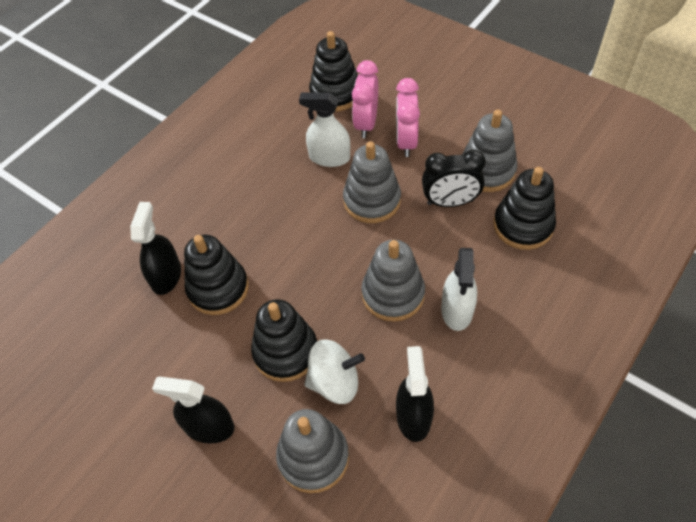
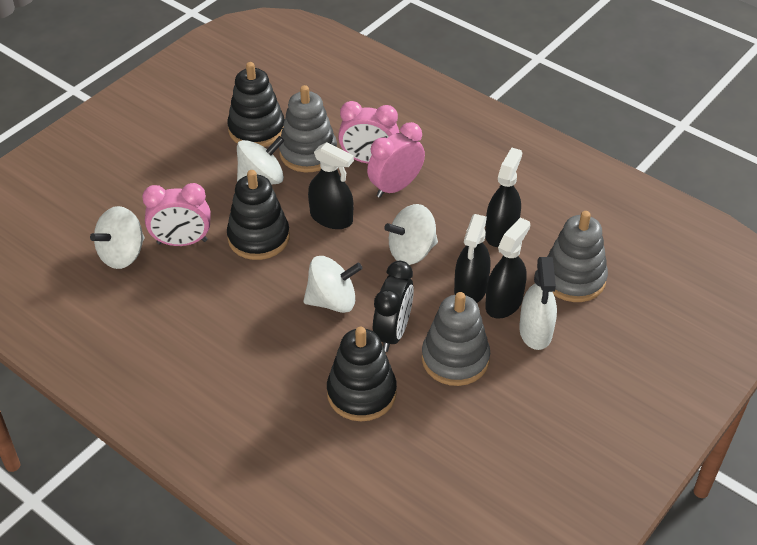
black spray bottle: 3 -> 4
black stacking toy: 4 -> 3
grey stacking toy: 4 -> 3
pink clock: 2 -> 3
white spinning top: 1 -> 4
white spray bottle: 2 -> 1

